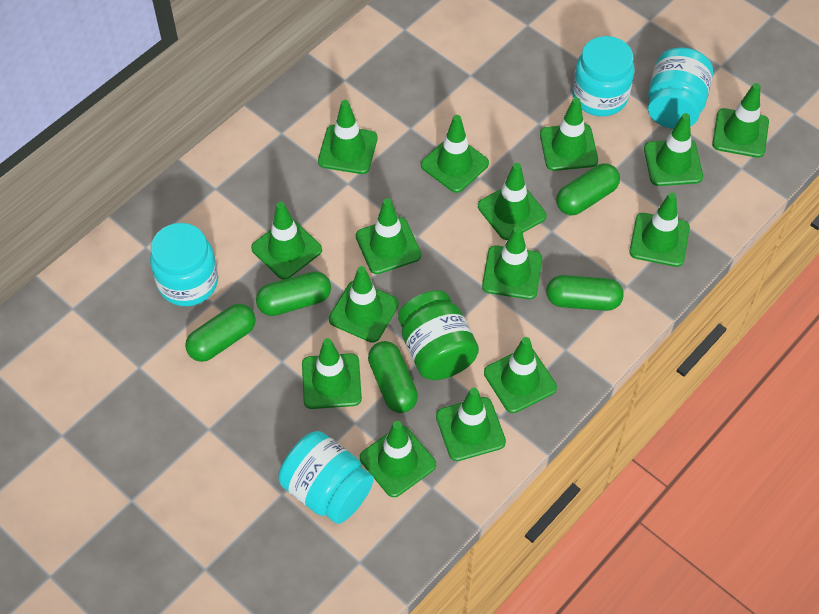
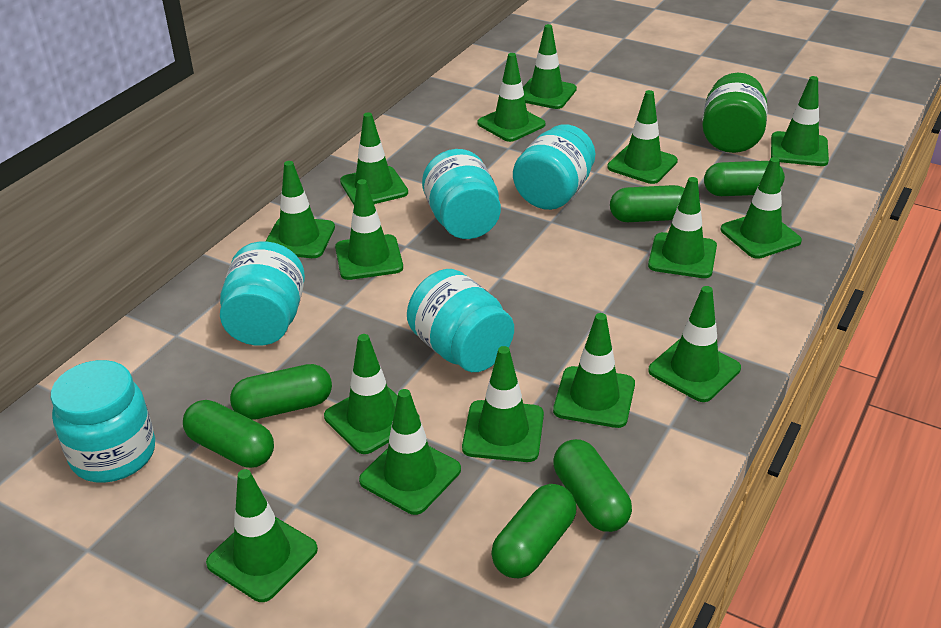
green capsule: 5 -> 6
turquoise jar: 4 -> 5

